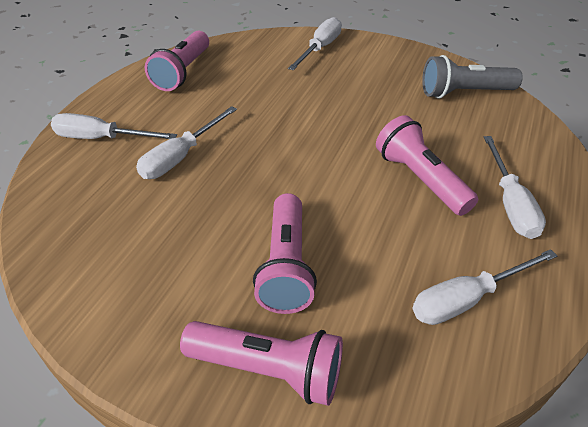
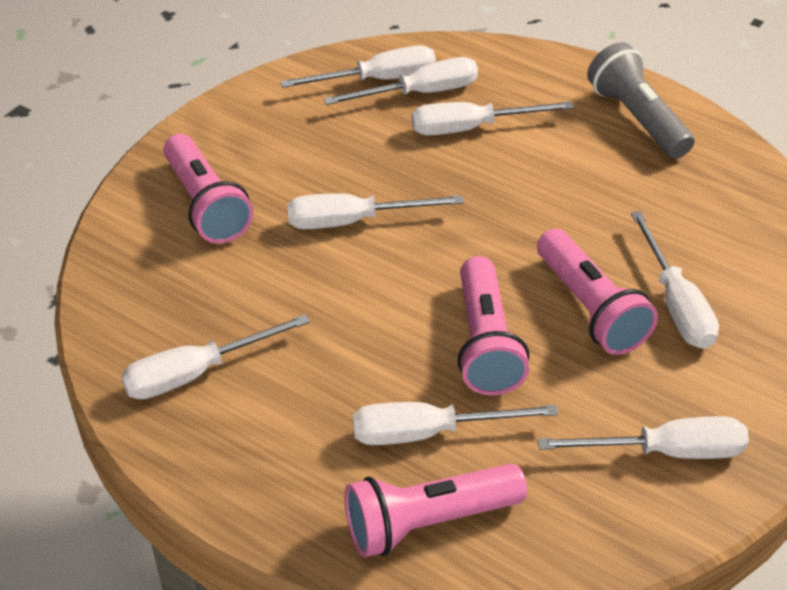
white screwdriver: 5 -> 8

